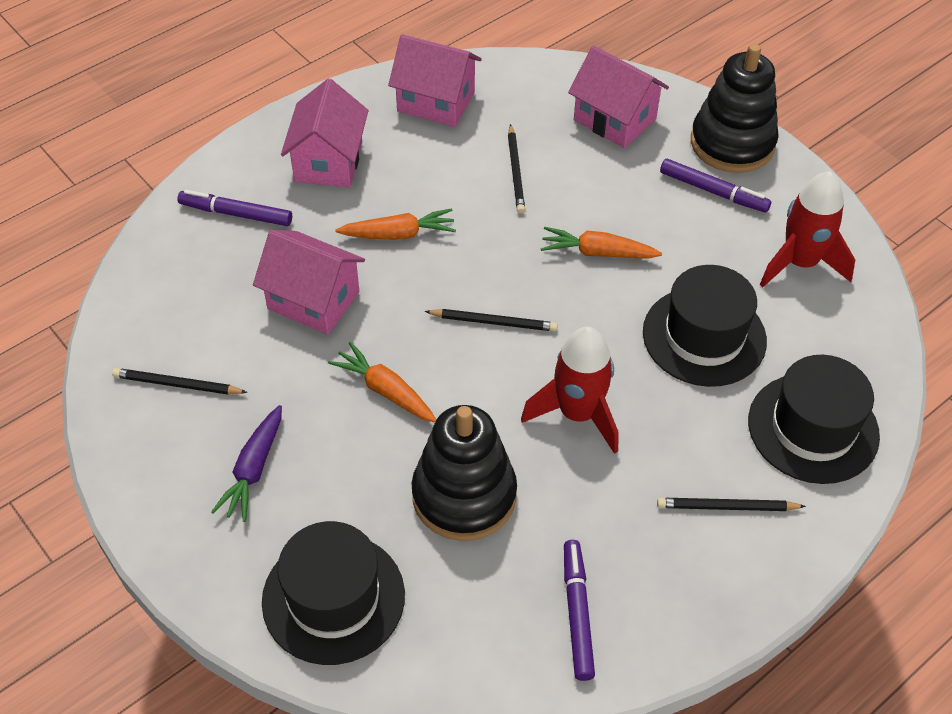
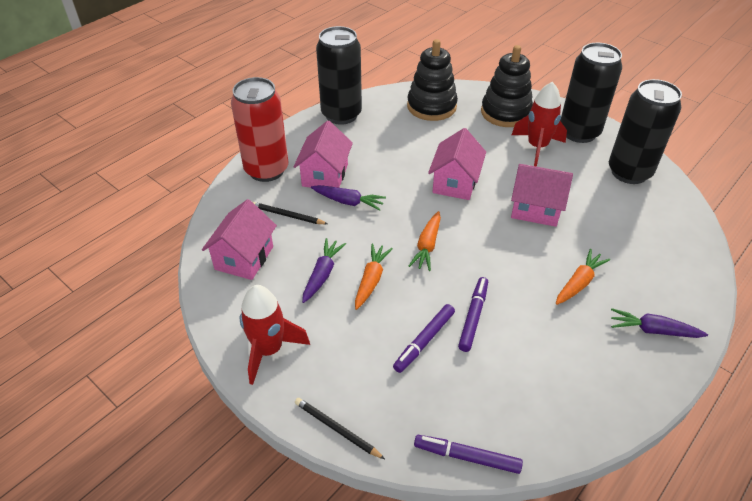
black can: 0 -> 3
black hat: 3 -> 0
black pencil: 4 -> 2
purple carrot: 1 -> 3
red can: 0 -> 1

